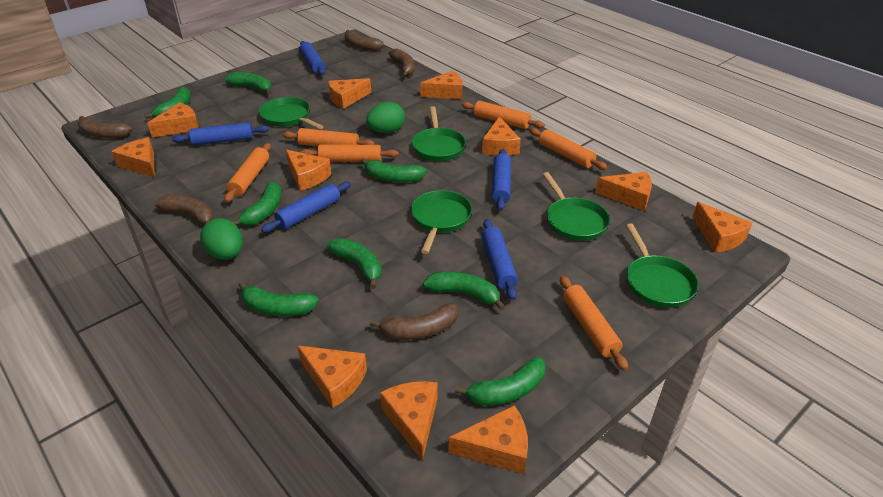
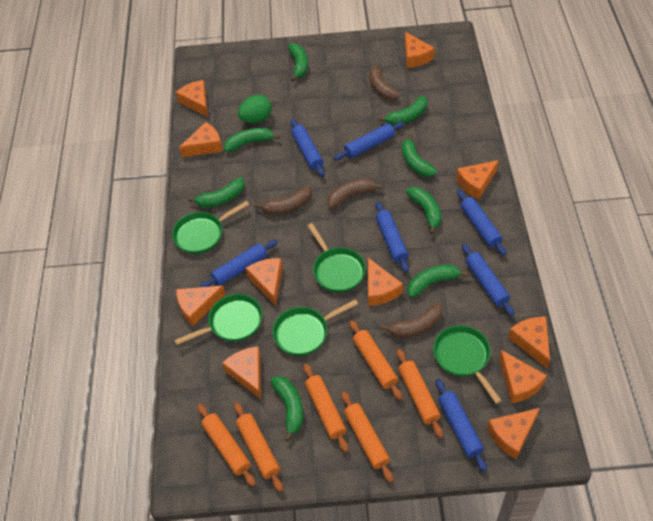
blue rolling pin: 5 -> 7
brown banana: 5 -> 4
green egg: 2 -> 1

